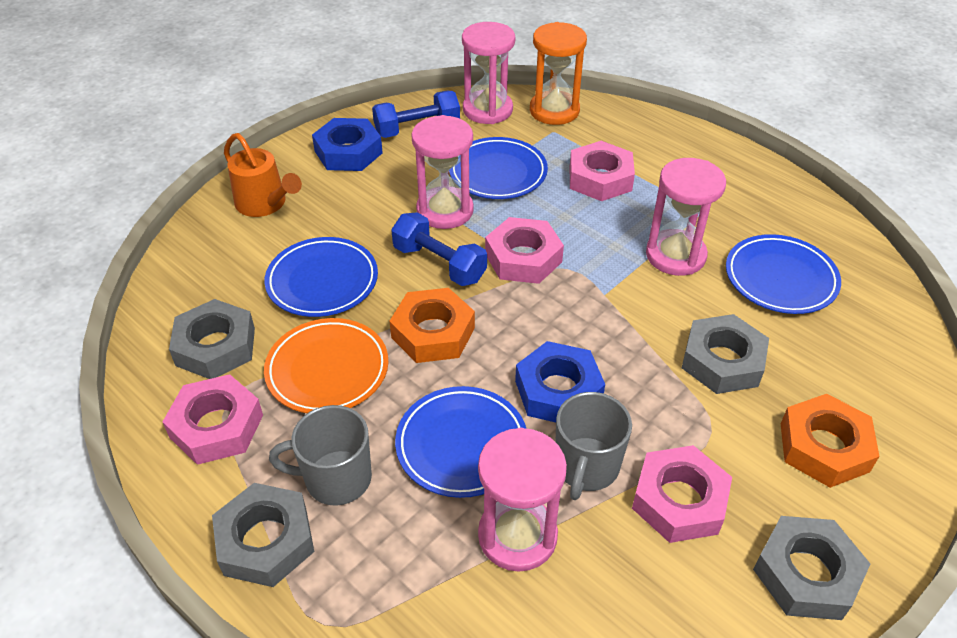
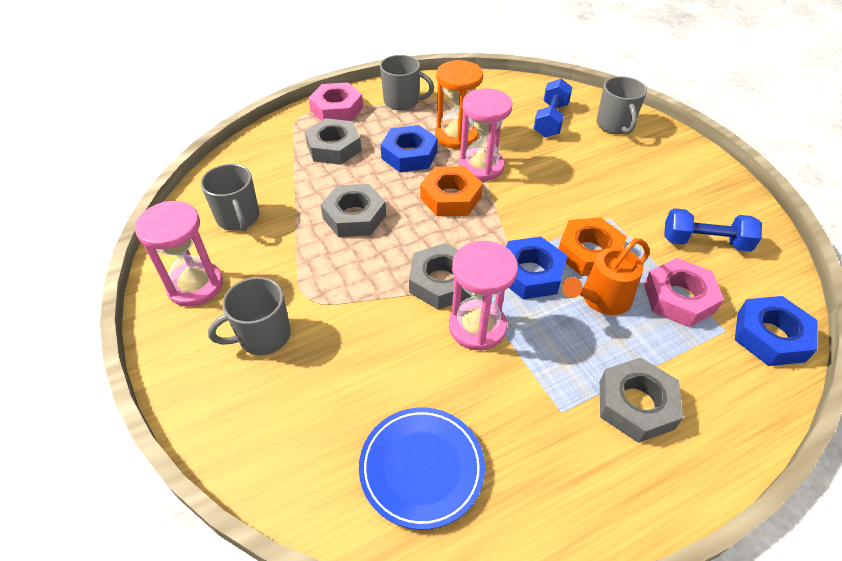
blue nut: 2 -> 3
blue plate: 4 -> 1
grey mug: 2 -> 4
orange plate: 1 -> 0
pink hourglass: 4 -> 3
pink nut: 4 -> 2

